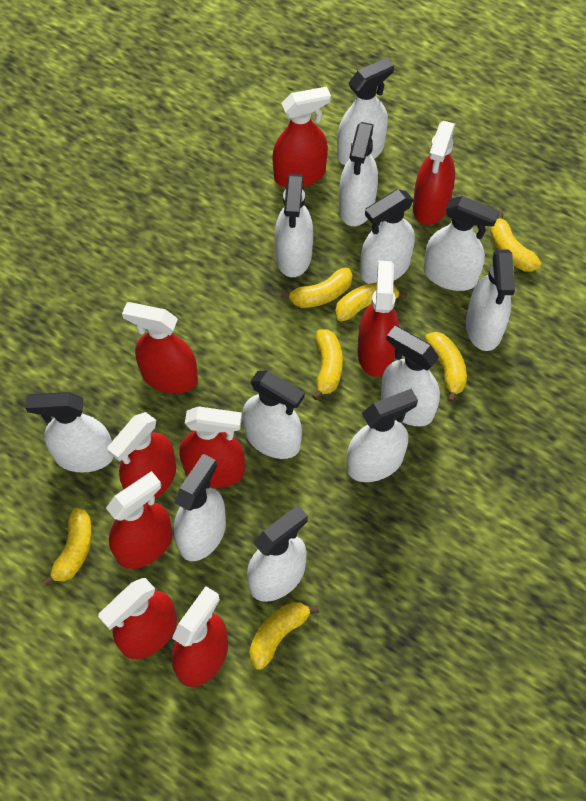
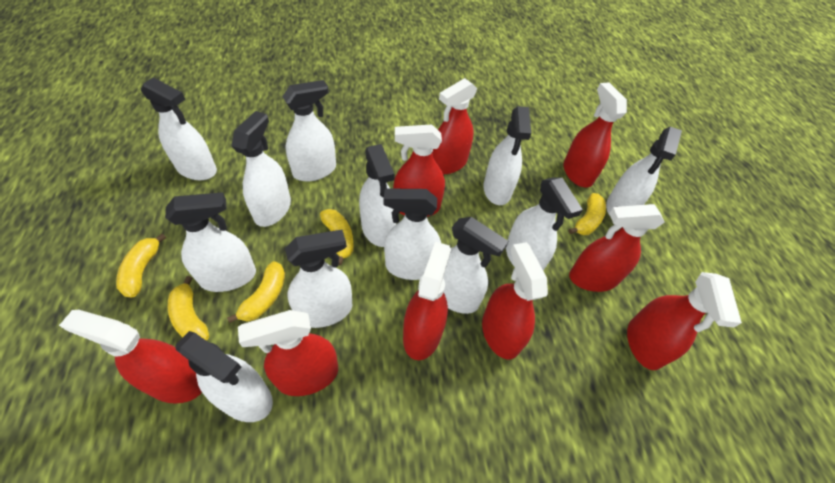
yellow banana: 7 -> 5

